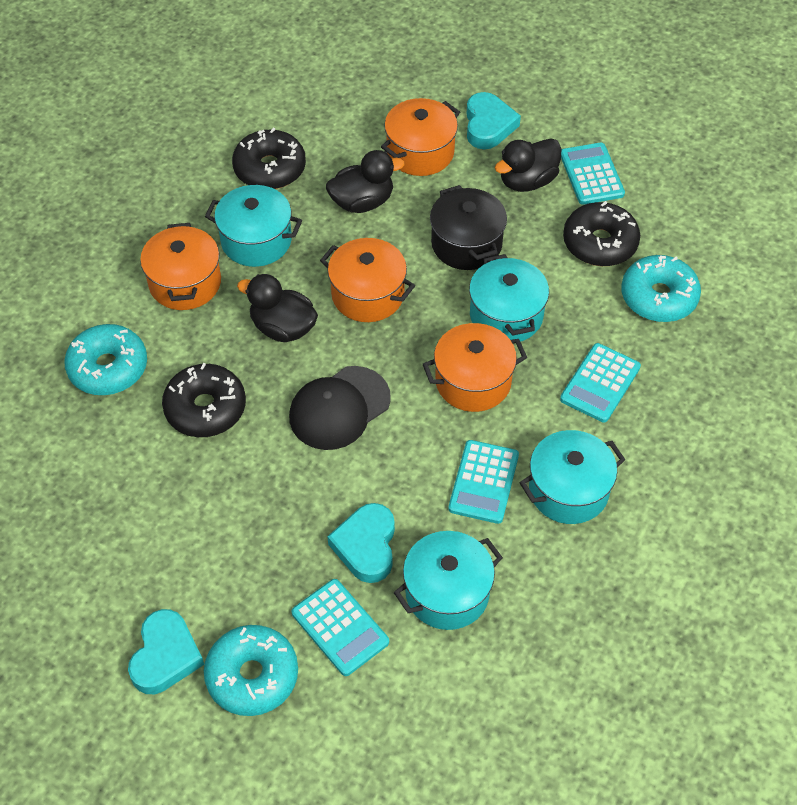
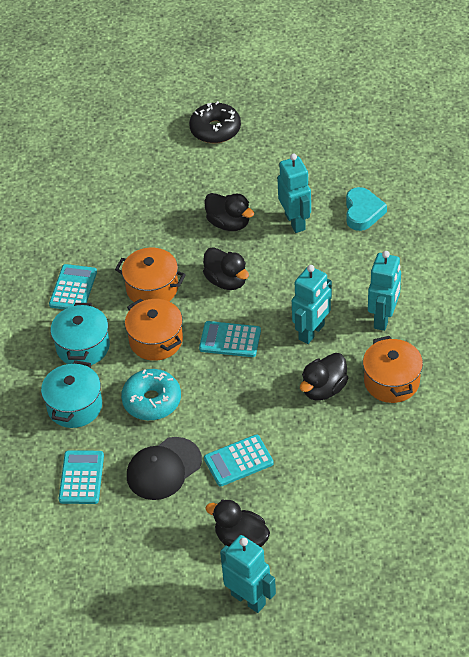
black donut: 3 -> 1
black duck: 3 -> 4
black pot: 1 -> 0
orange pot: 4 -> 3
turquoise donut: 3 -> 1
turquoise heart: 3 -> 1
turquoise pot: 4 -> 2
turquoise robot: 0 -> 4

